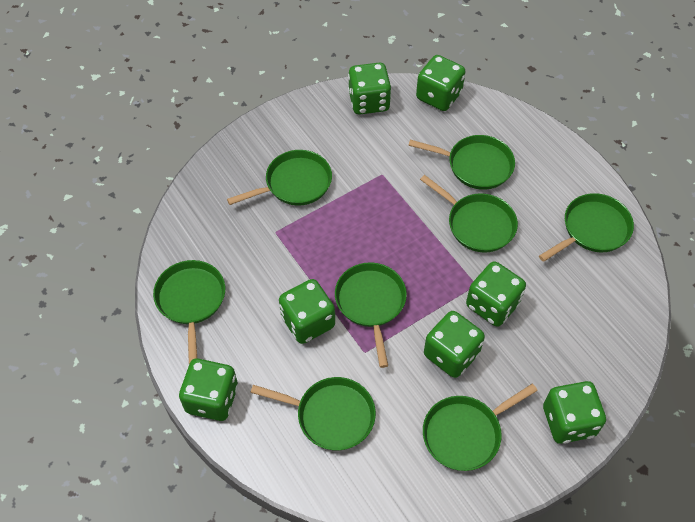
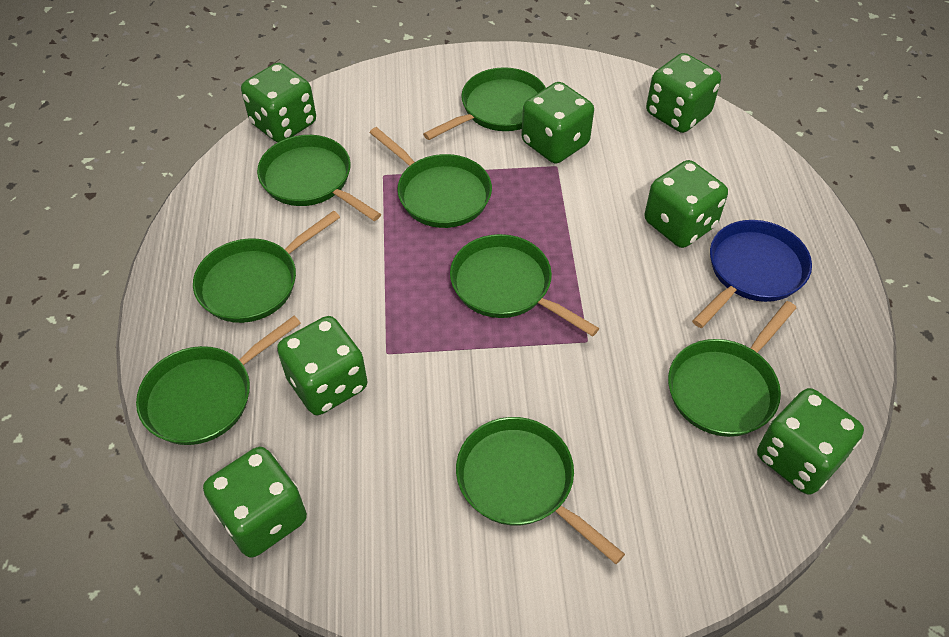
blue pan: 0 -> 1

